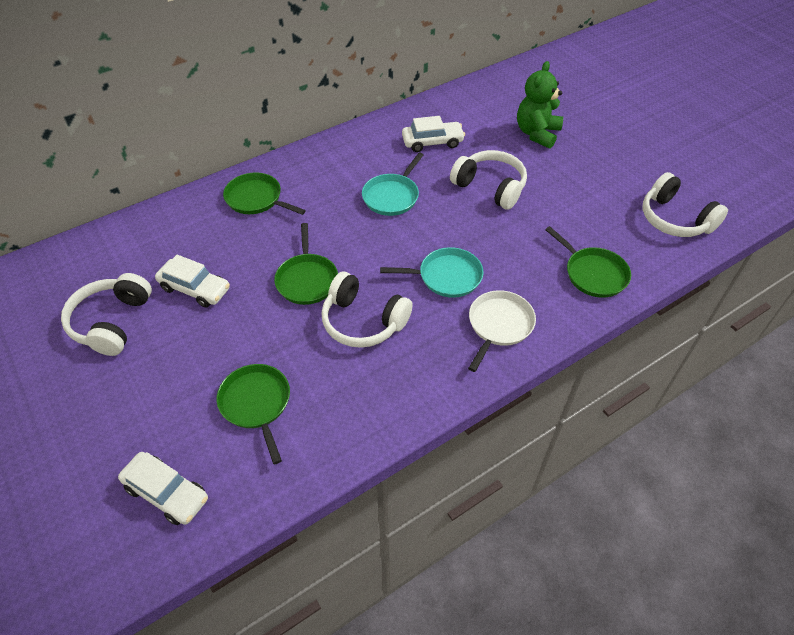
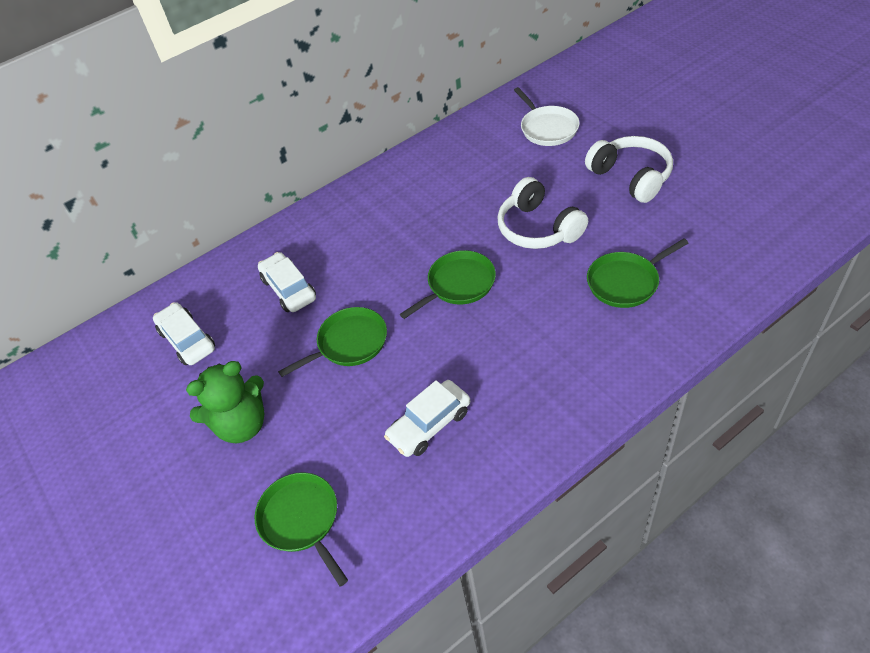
turquoise pan: 2 -> 0
white headphones: 4 -> 2

